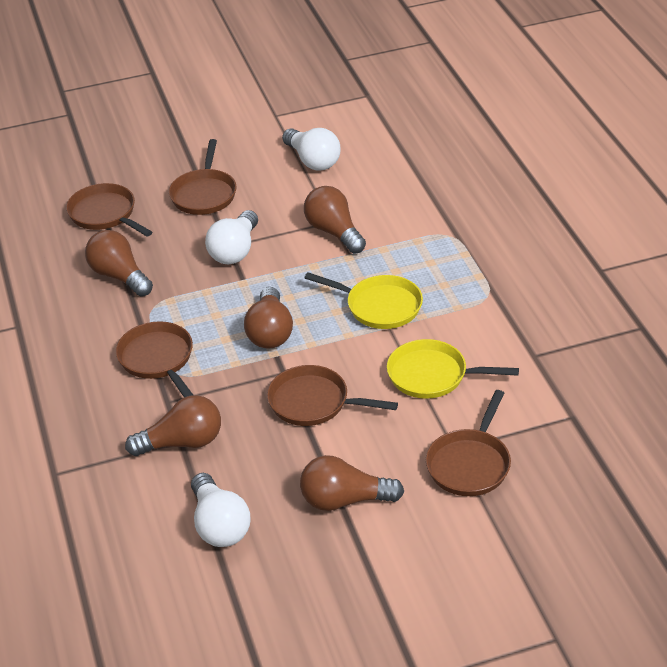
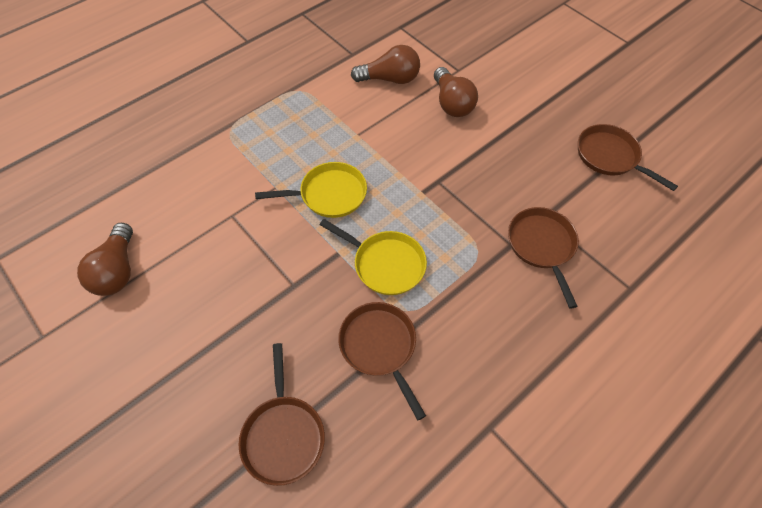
brown light bulb: 5 -> 3
brown pan: 5 -> 4
white light bulb: 3 -> 0

